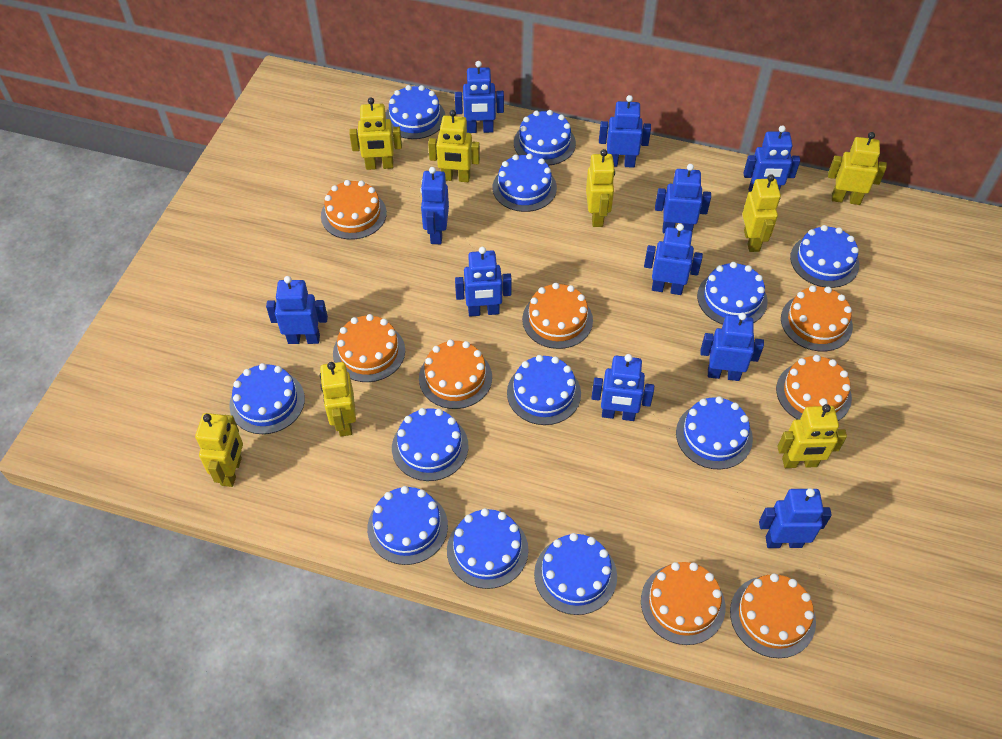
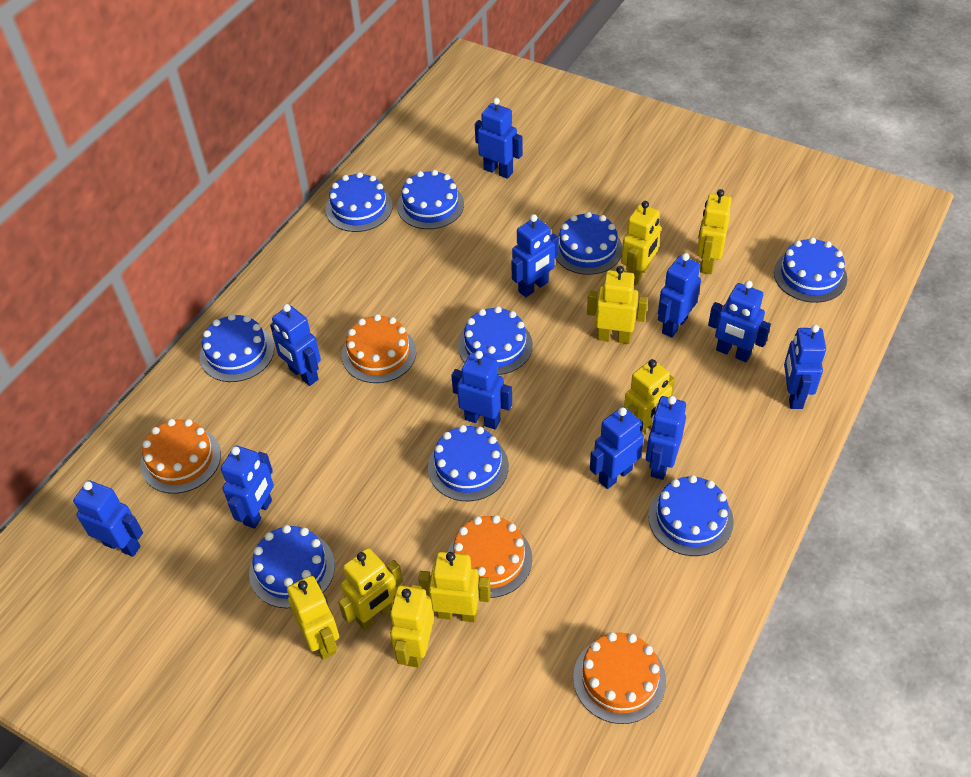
blue cake: 12 -> 9
orange cake: 8 -> 4

